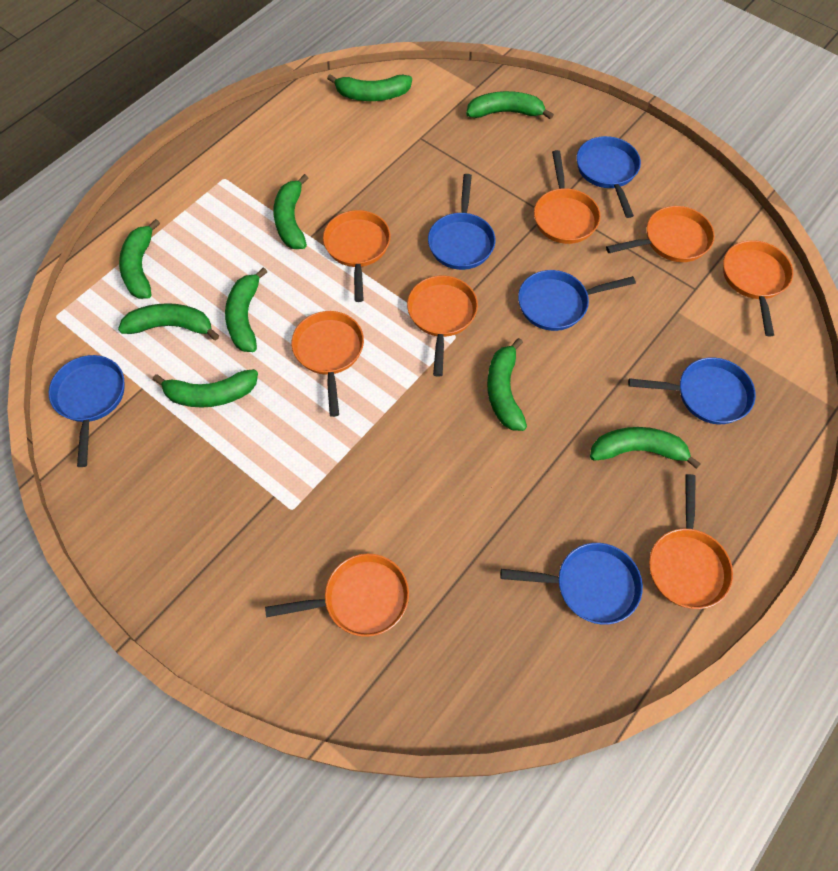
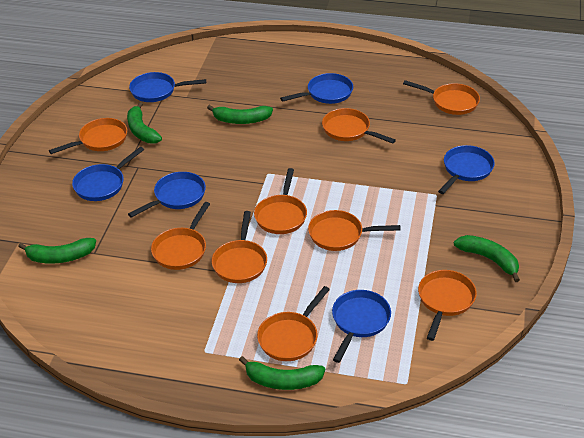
green banana: 9 -> 5
orange pan: 8 -> 9

